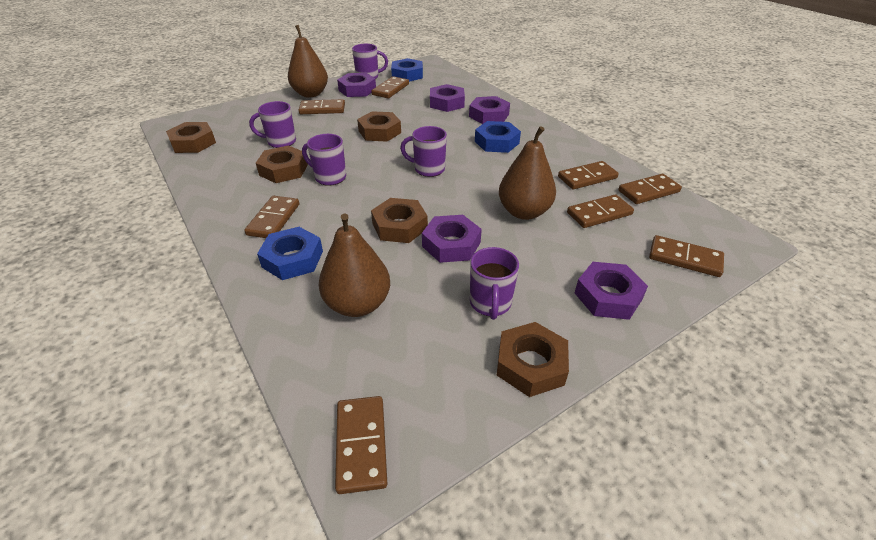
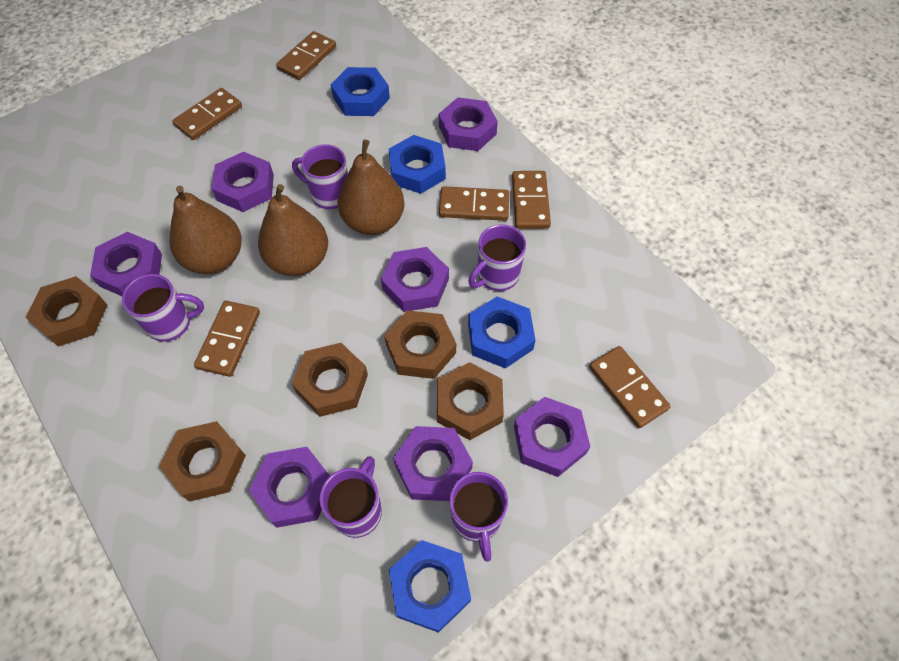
blue nut: 3 -> 4
brown domino: 8 -> 6
purple nut: 5 -> 7

